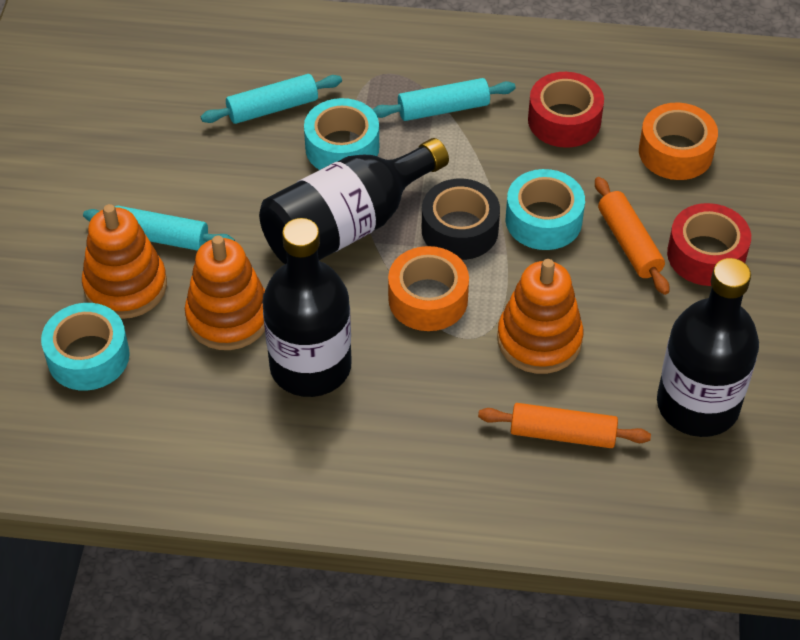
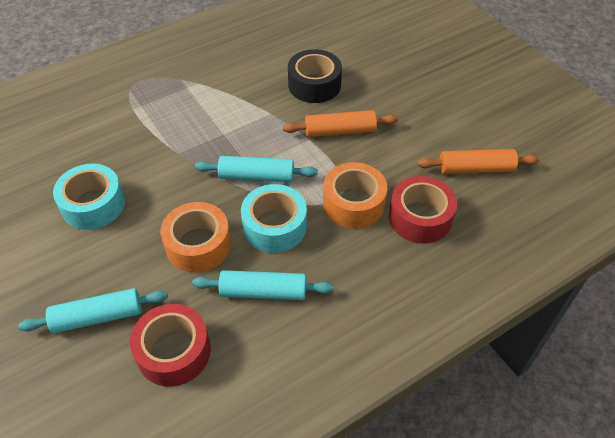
black bottle: 3 -> 0
orange stacking toy: 3 -> 0
turquoise tape: 3 -> 2

